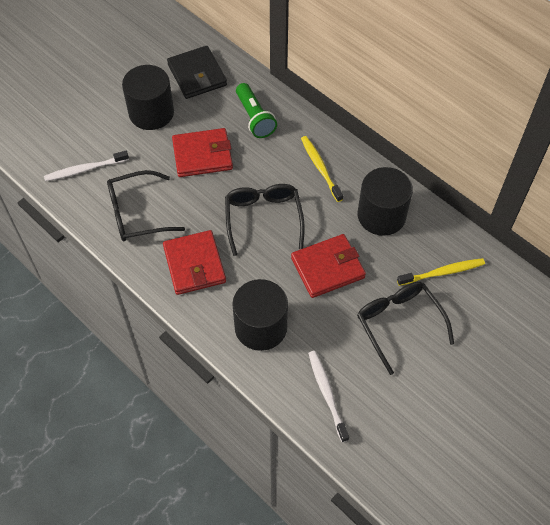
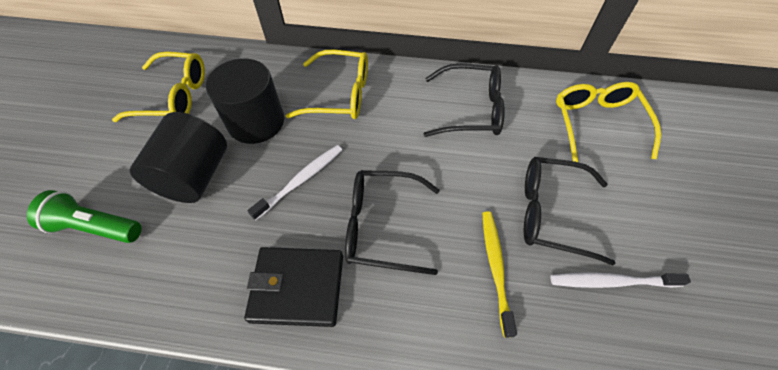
black cylinder: 3 -> 2
red wallet: 3 -> 0
yellow glasses: 0 -> 3
yellow toothbrush: 2 -> 1

